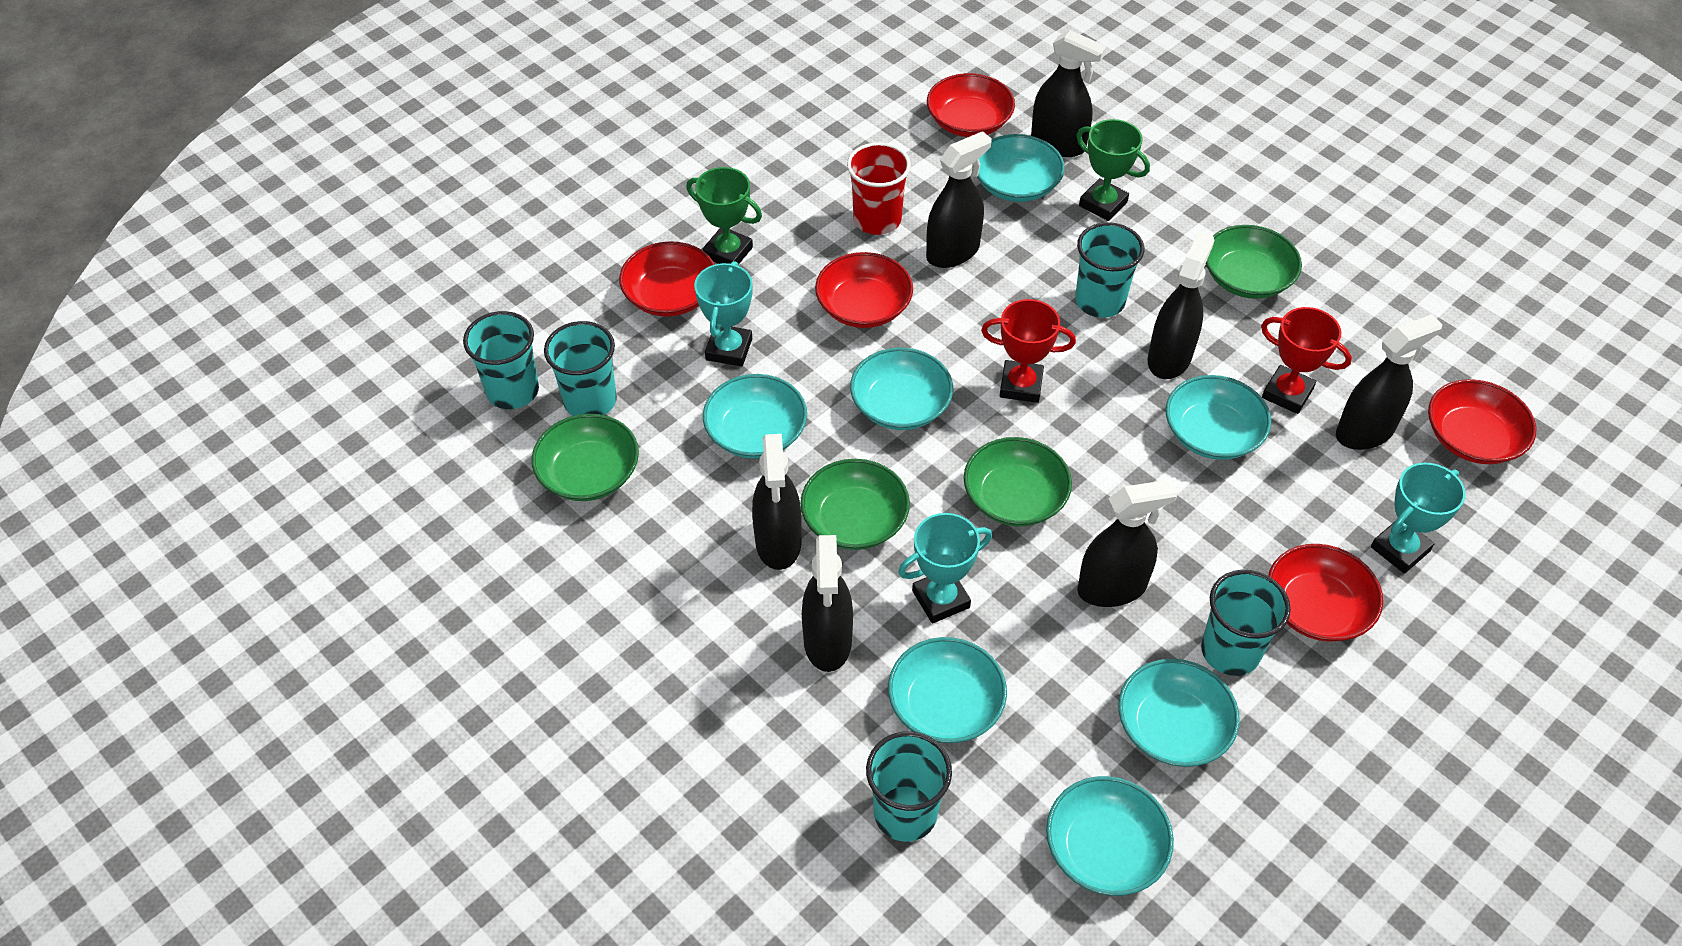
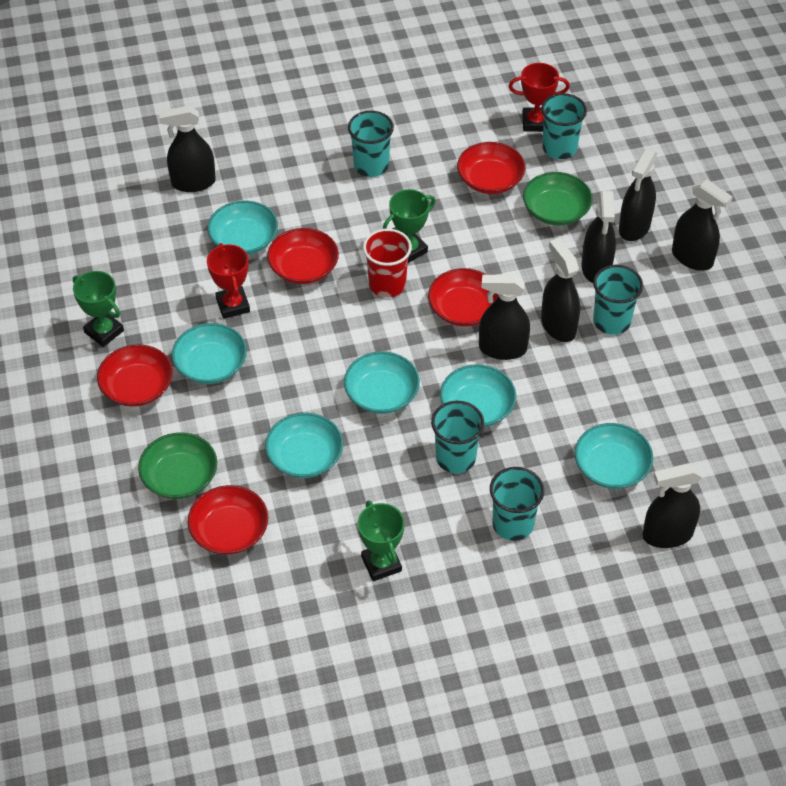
green bowl: 4 -> 2
green trophy: 2 -> 3
turquoise bowl: 7 -> 6
turquoise trophy: 3 -> 0

